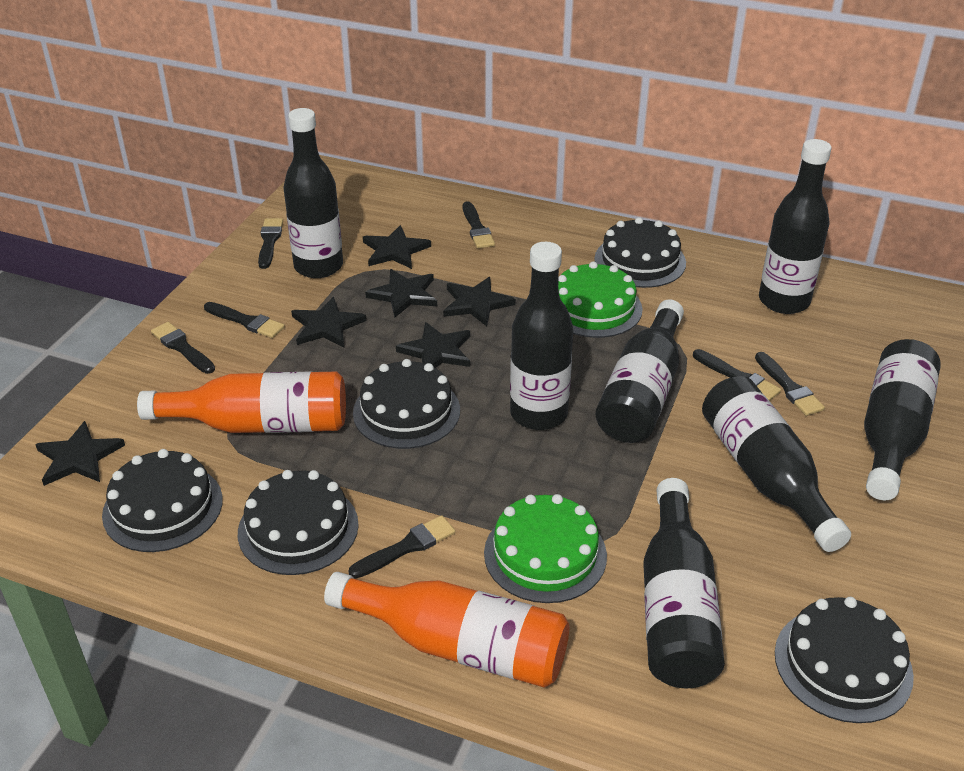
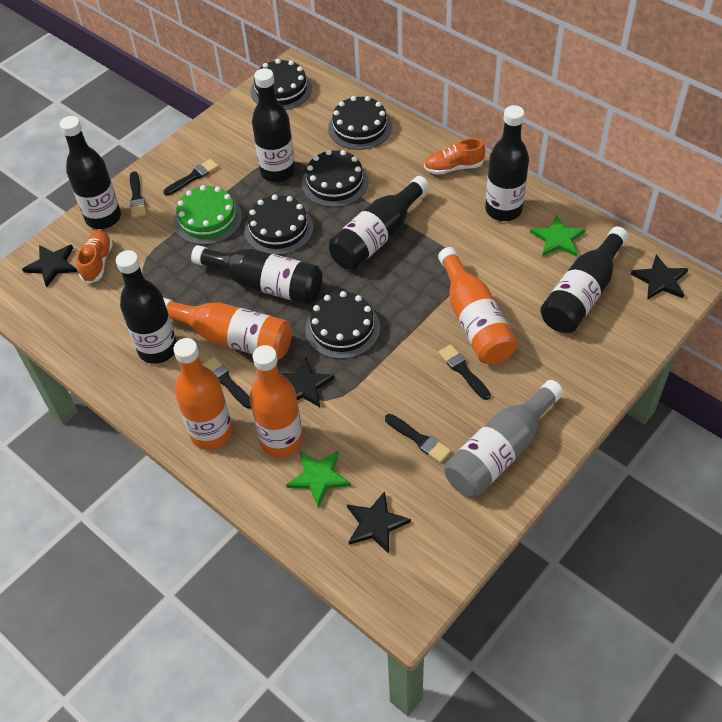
black brush: 7 -> 5
black star: 6 -> 4
green cake: 2 -> 1
green star: 0 -> 2
grey bottle: 0 -> 1
orange bottle: 2 -> 4
orange shoe: 0 -> 2

